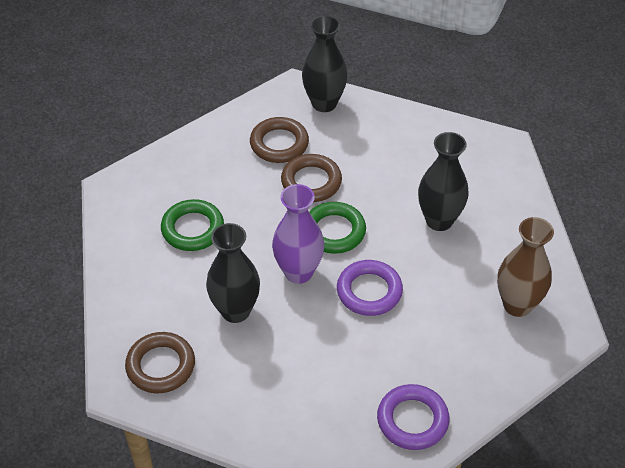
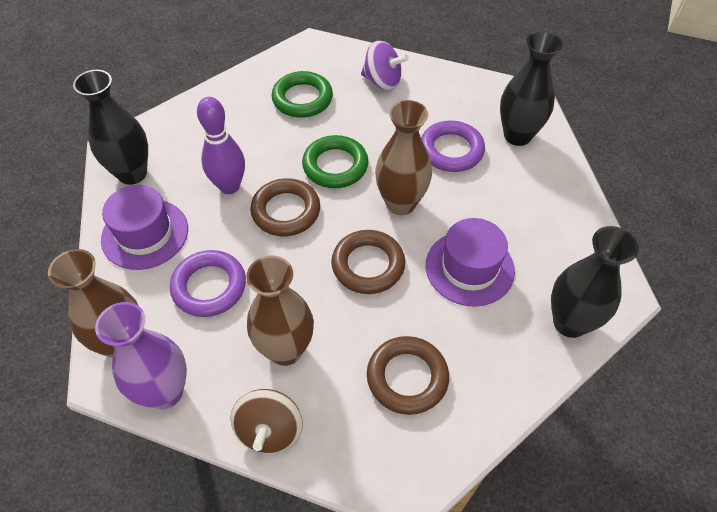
brown spinning top: 0 -> 1
brown vase: 1 -> 3
purple bowling pin: 0 -> 1
purple hat: 0 -> 2
purple spinning top: 0 -> 1

